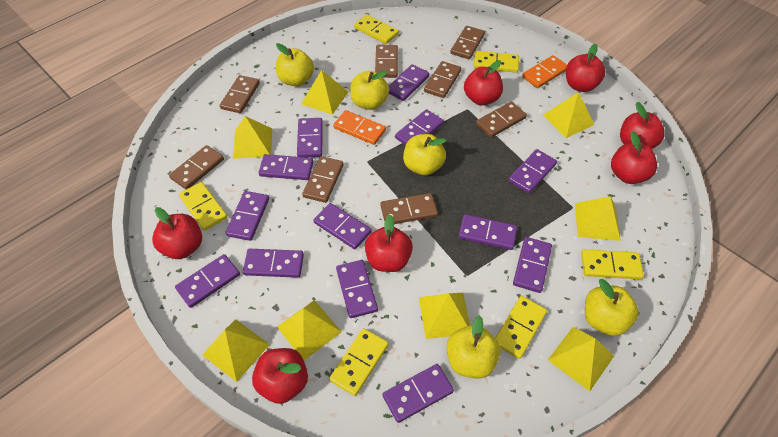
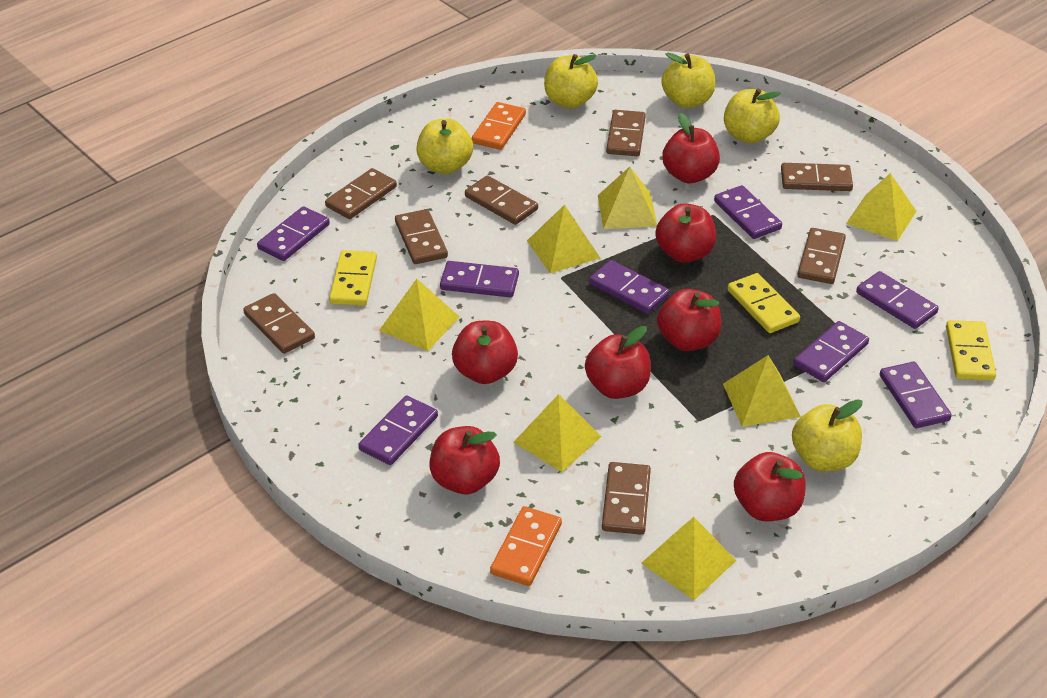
purple domino: 13 -> 8
yellow domino: 6 -> 3
yellow pyramid: 8 -> 7

